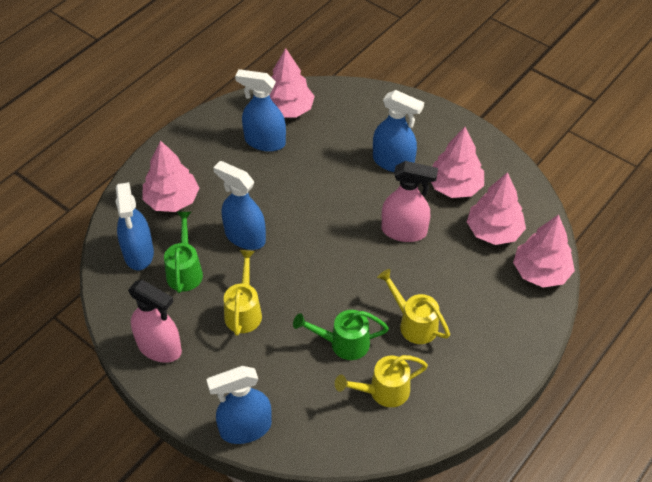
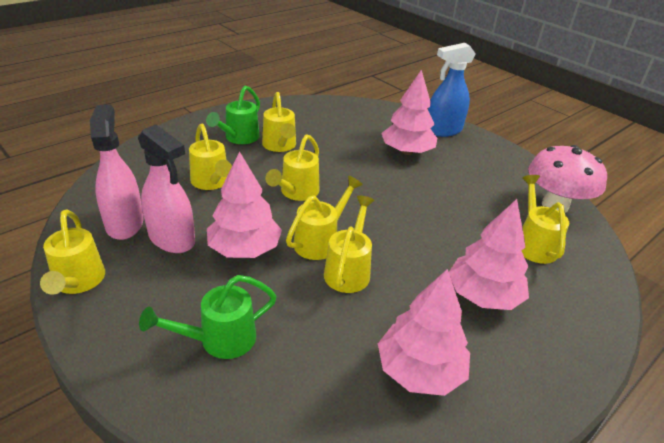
blue spray bottle: 5 -> 1
pink mushroom: 0 -> 1
pink tree: 5 -> 4
yellow watering can: 3 -> 7

